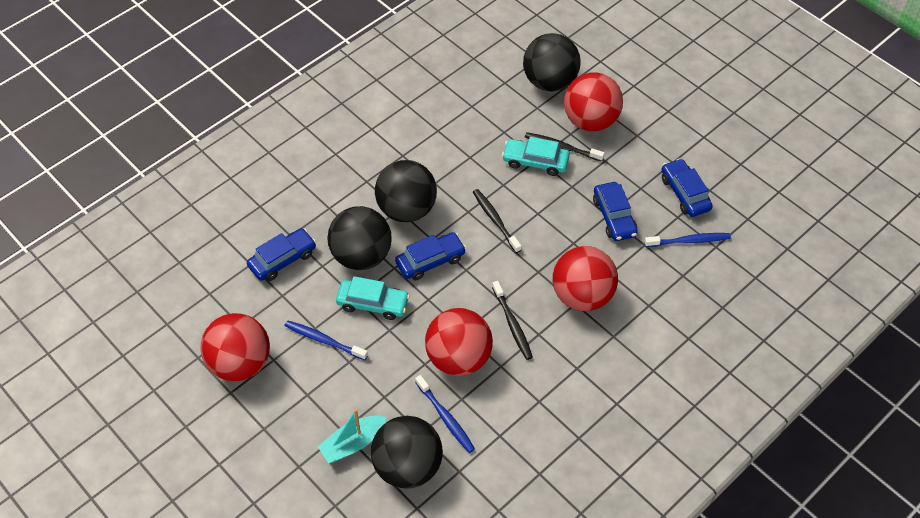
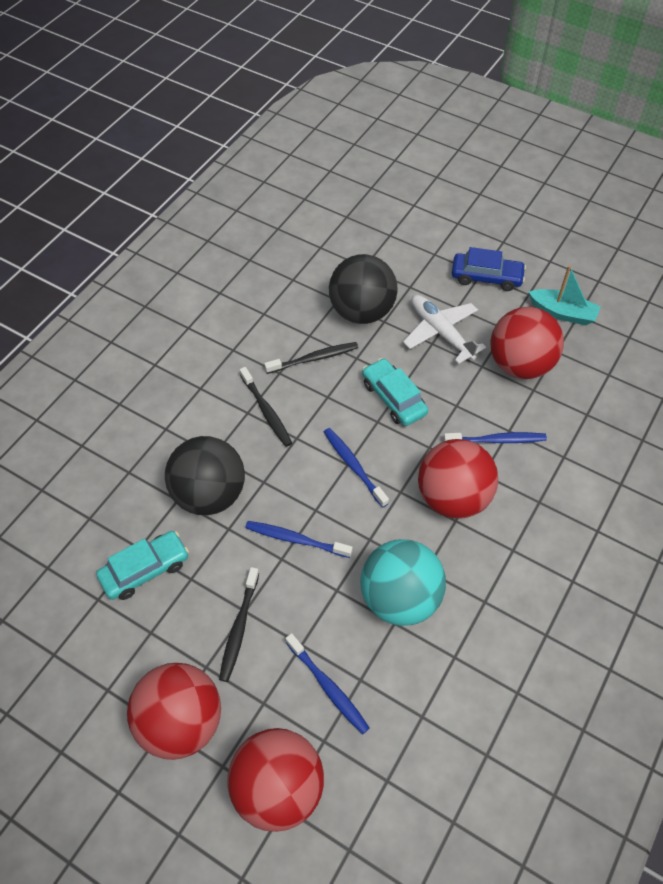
black ball: 4 -> 2
blue car: 4 -> 1
blue toothbrush: 3 -> 4
turquoise ball: 0 -> 1
white plane: 0 -> 1

